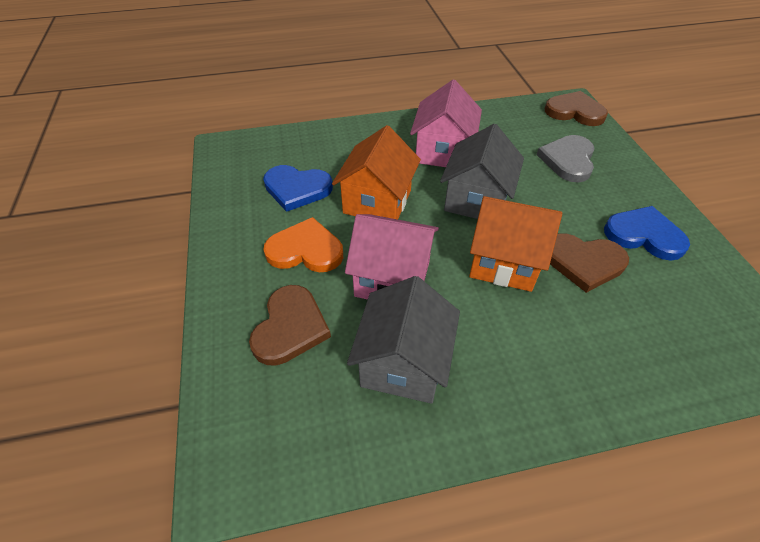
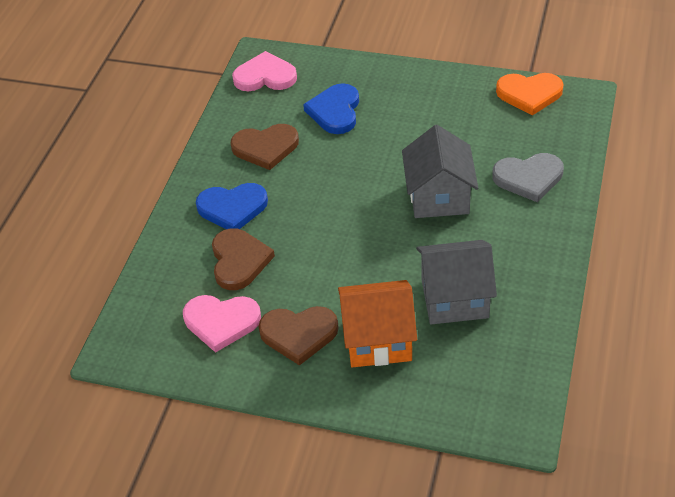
orange house: 2 -> 1
pink heart: 0 -> 2
pink house: 2 -> 0

